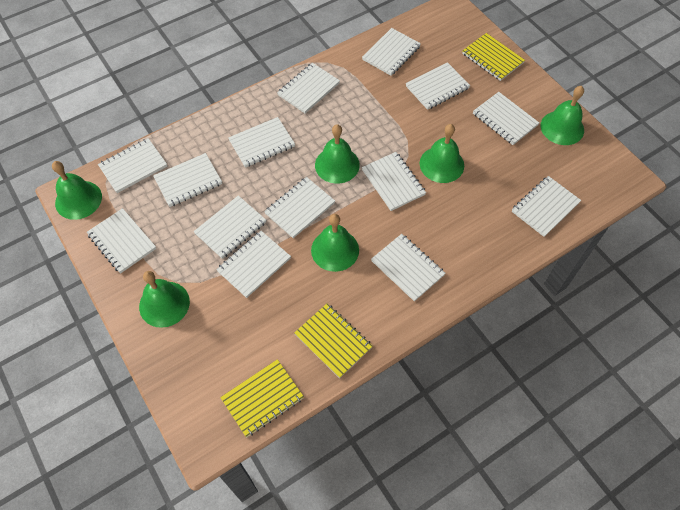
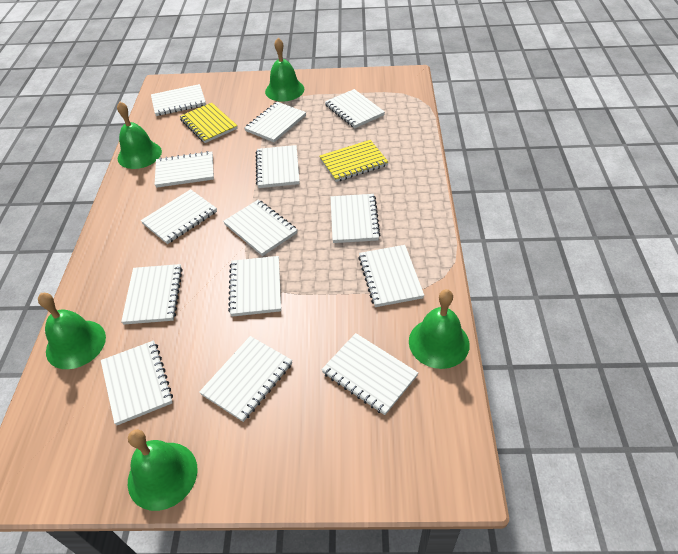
green bell: 6 -> 5
yellow notebook: 3 -> 2

